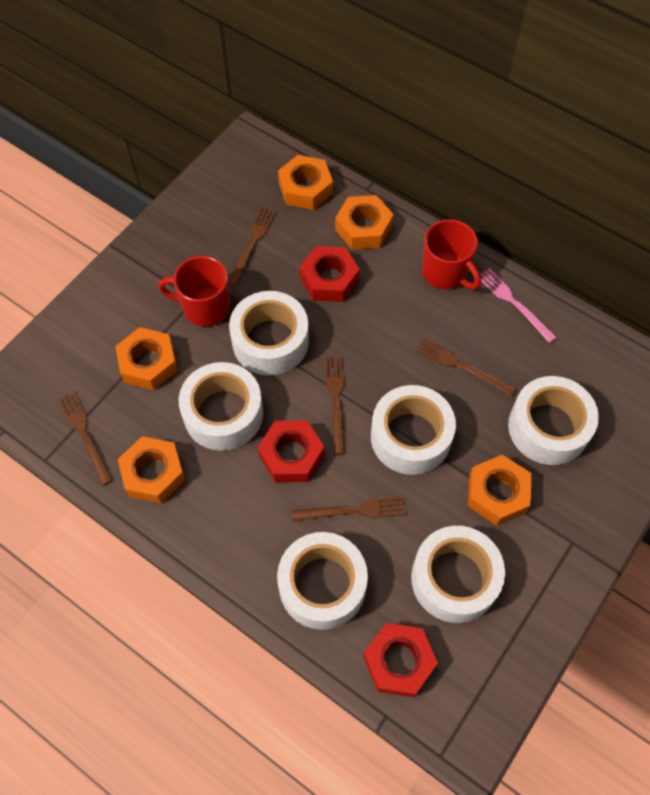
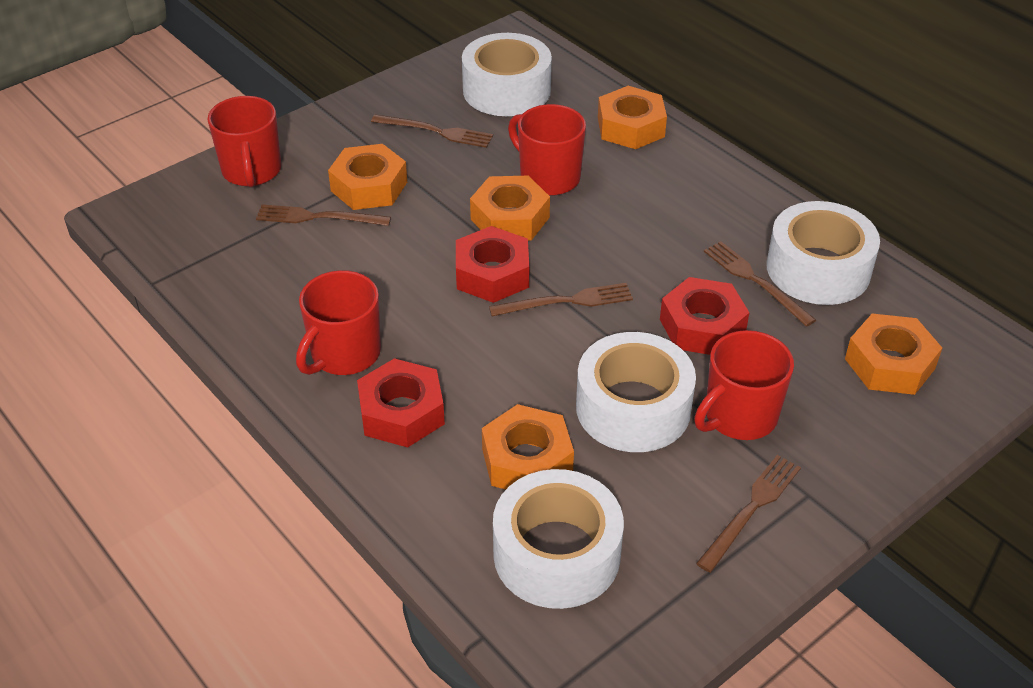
pink fork: 1 -> 0
red mug: 2 -> 4
white tape: 6 -> 4

